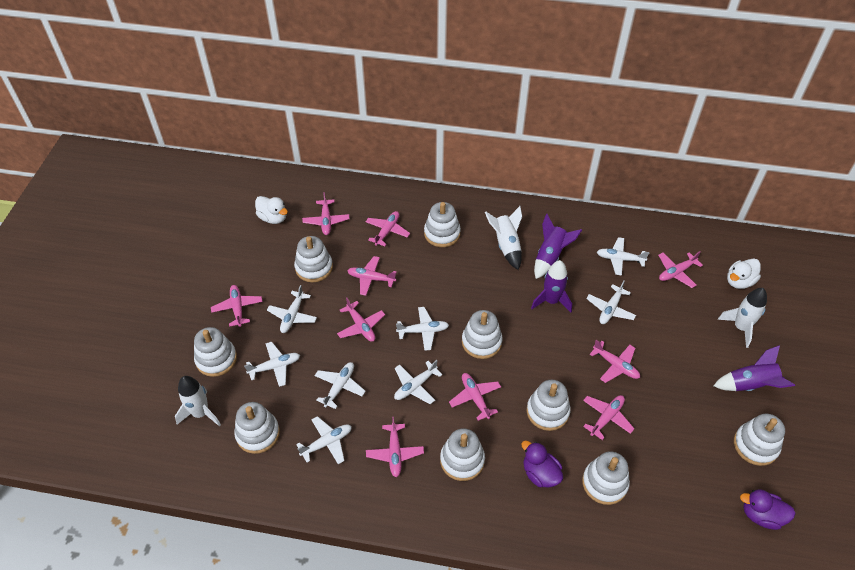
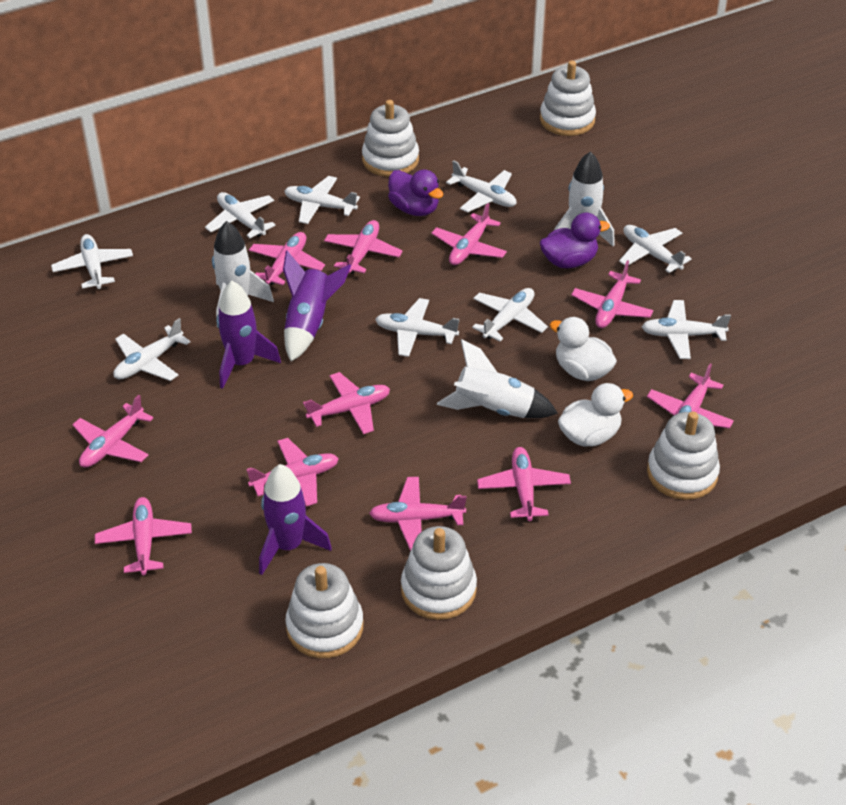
pink plane: 10 -> 11
white plane: 8 -> 9
white stacking toy: 9 -> 5

